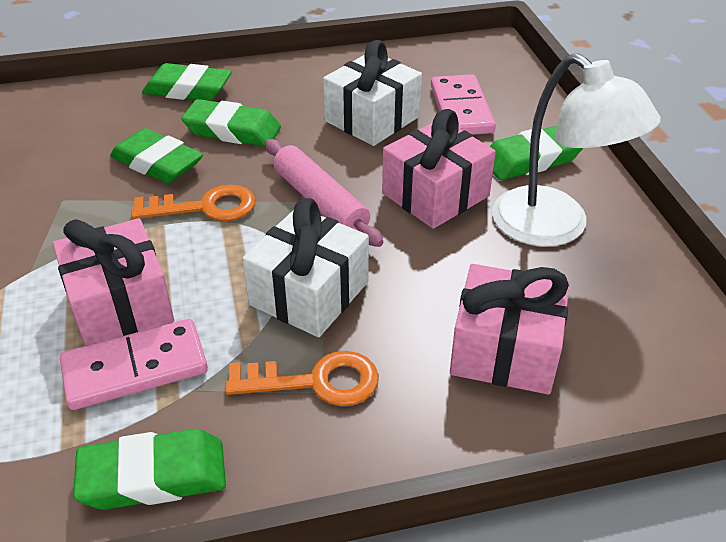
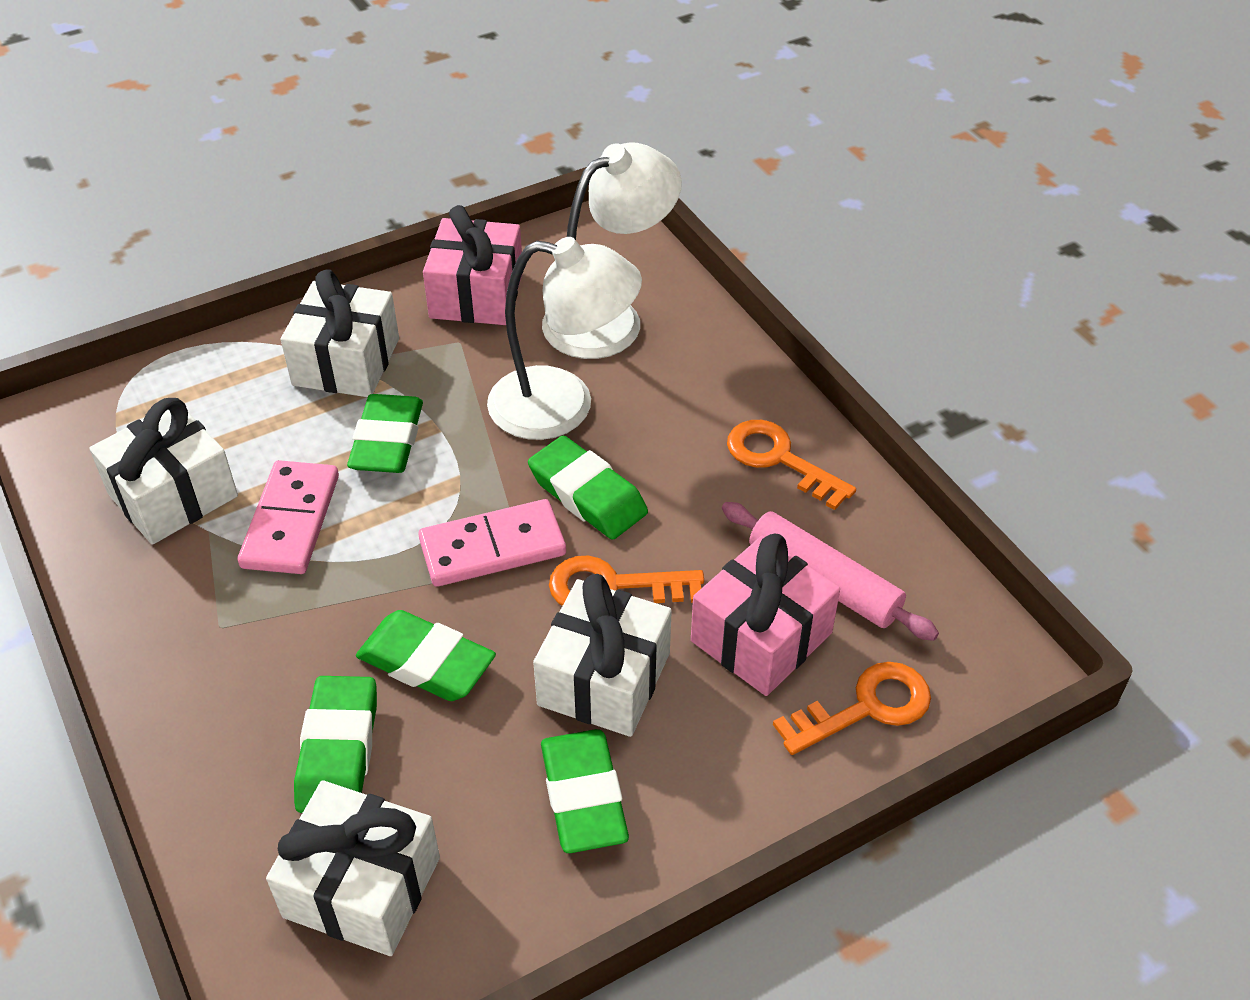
orange key: 2 -> 3
pink gift: 3 -> 2
white gift: 2 -> 4
white lamp: 1 -> 2

